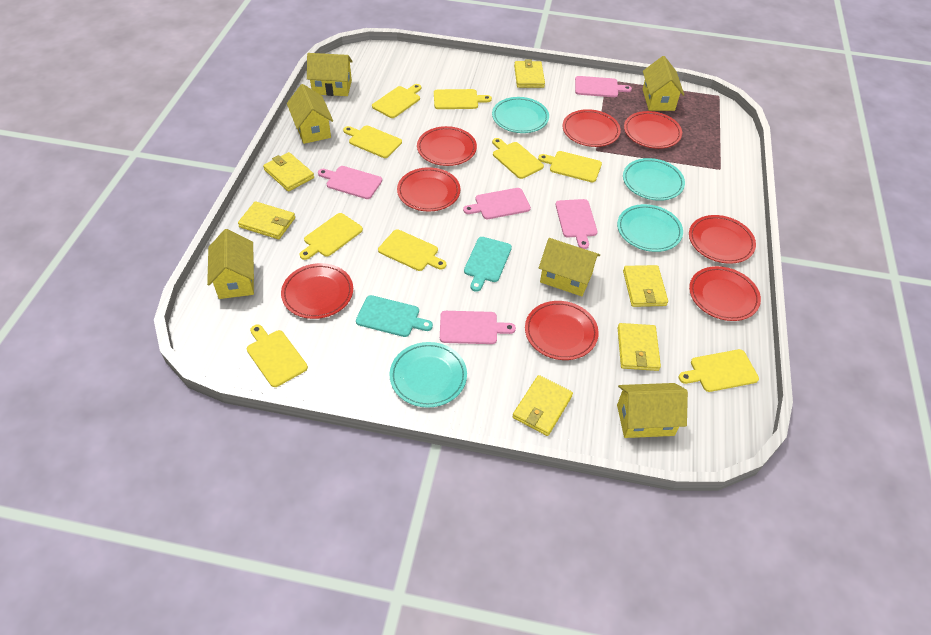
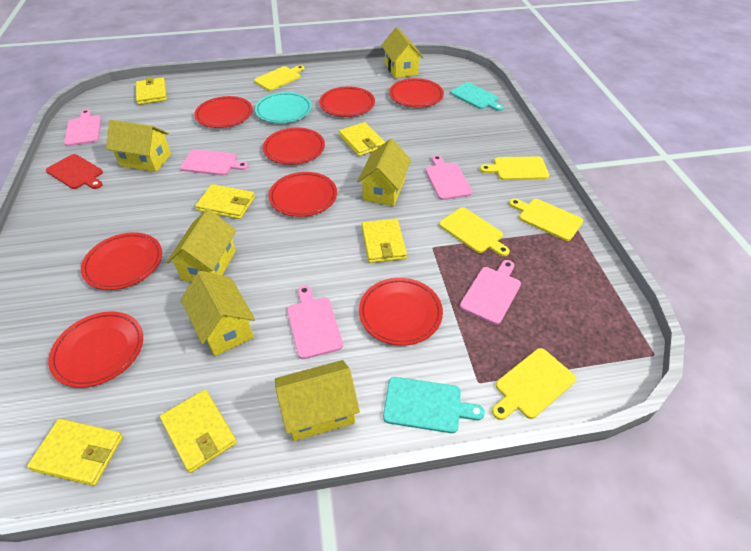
red cutting board: 0 -> 1
turquoise plate: 4 -> 1
yellow cutting board: 9 -> 5

